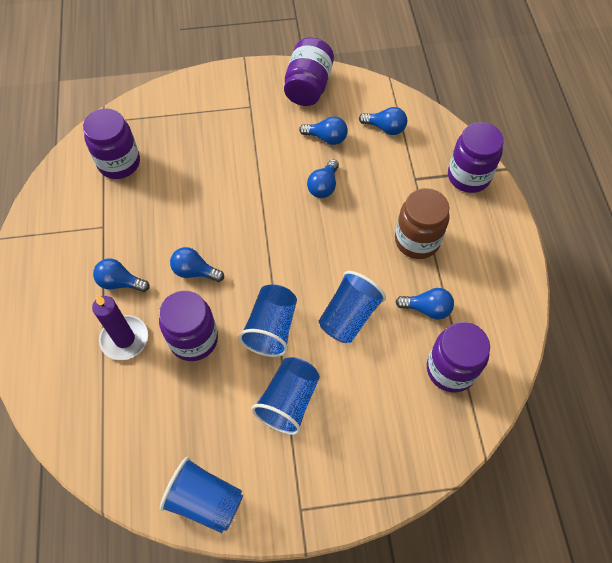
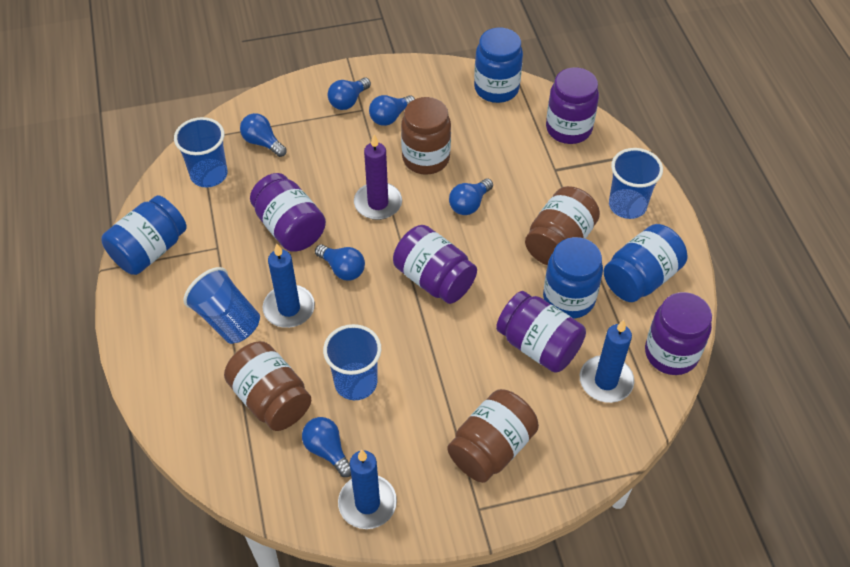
blue candle: 0 -> 3
blue jar: 0 -> 4
brown jar: 1 -> 4

